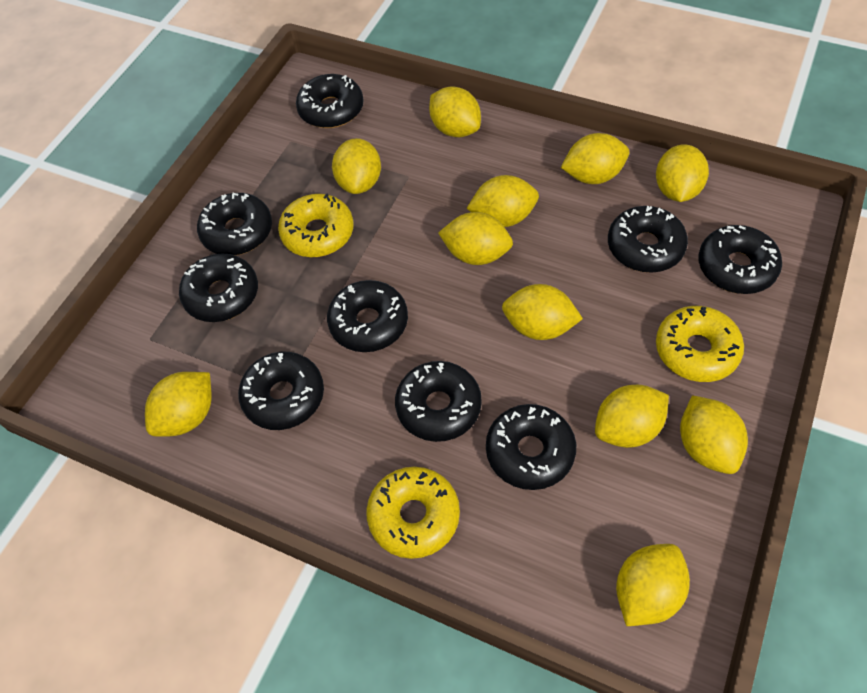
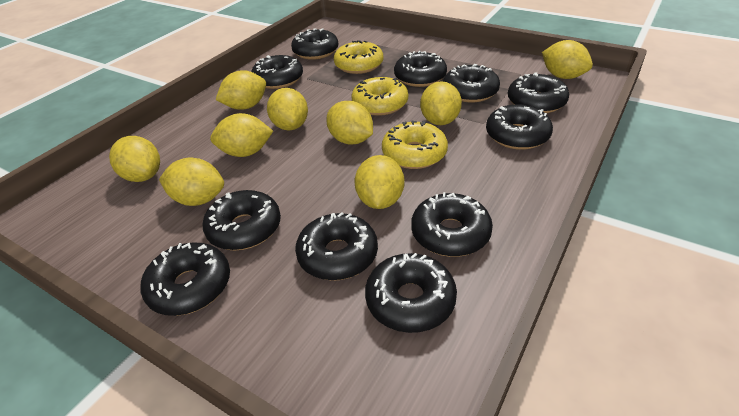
black donut: 9 -> 11
yellow lemon: 11 -> 9

